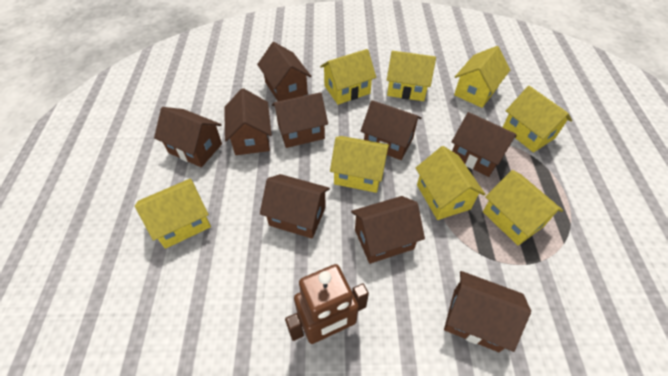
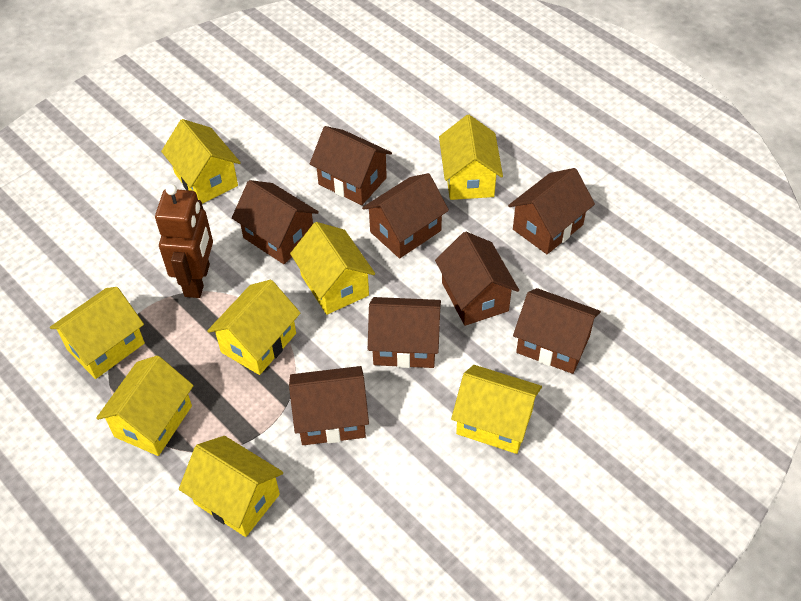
brown house: 9 -> 8

